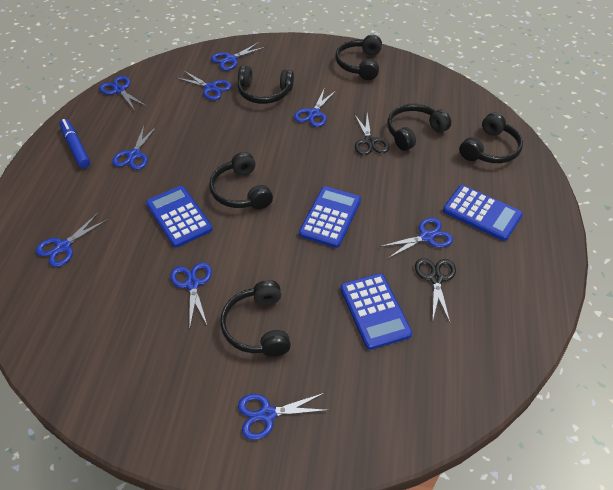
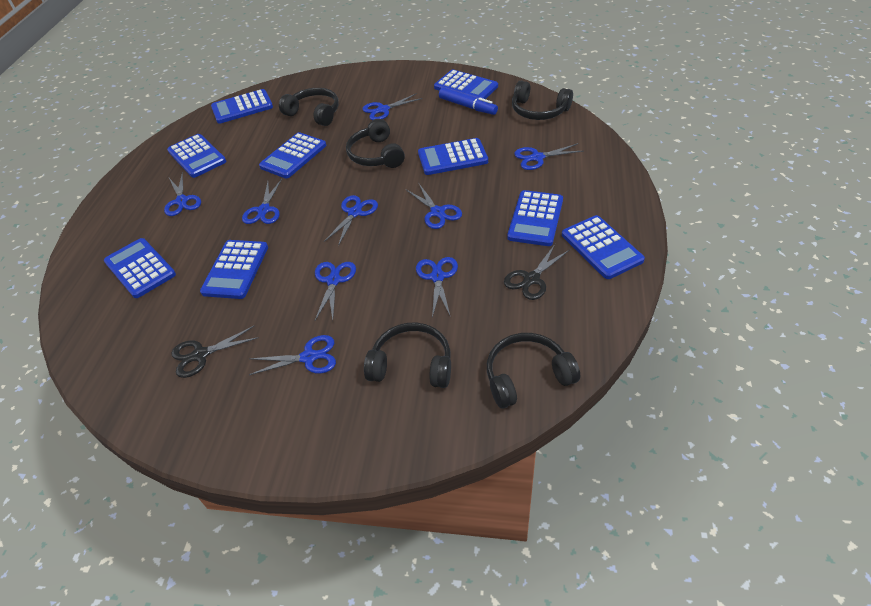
black headphones: 6 -> 5
blue calculator: 4 -> 9

